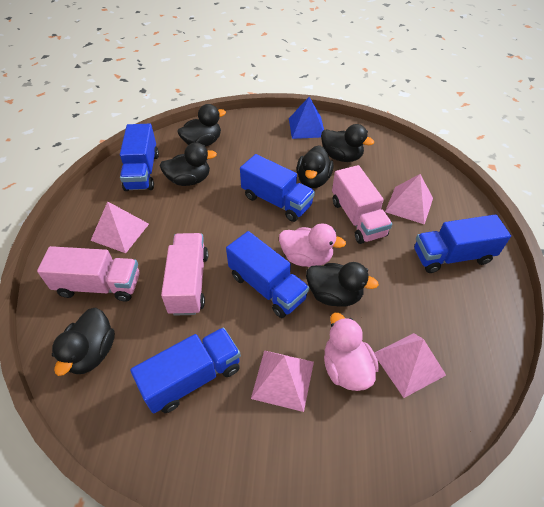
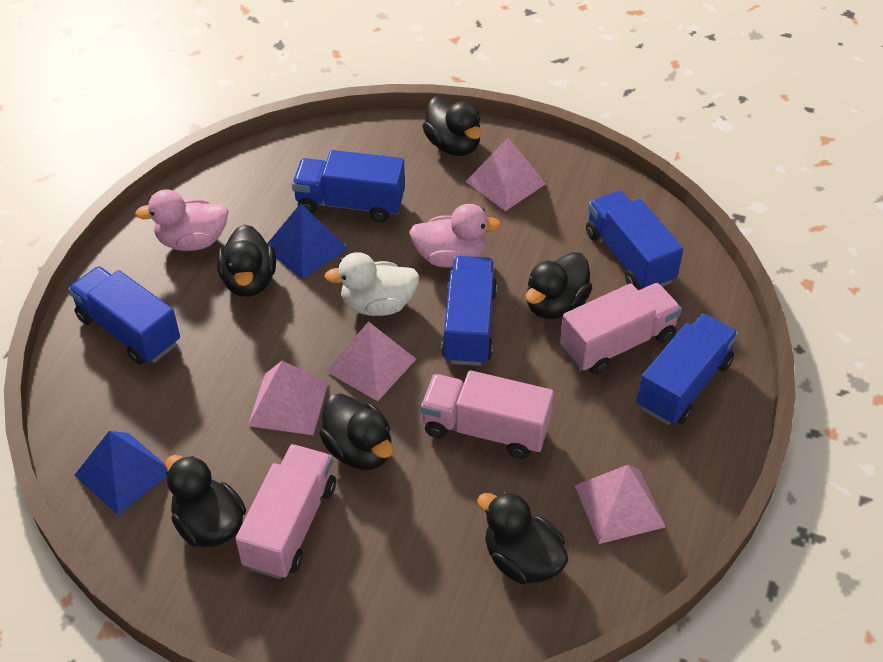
blue pyramid: 1 -> 2
white duck: 0 -> 1

